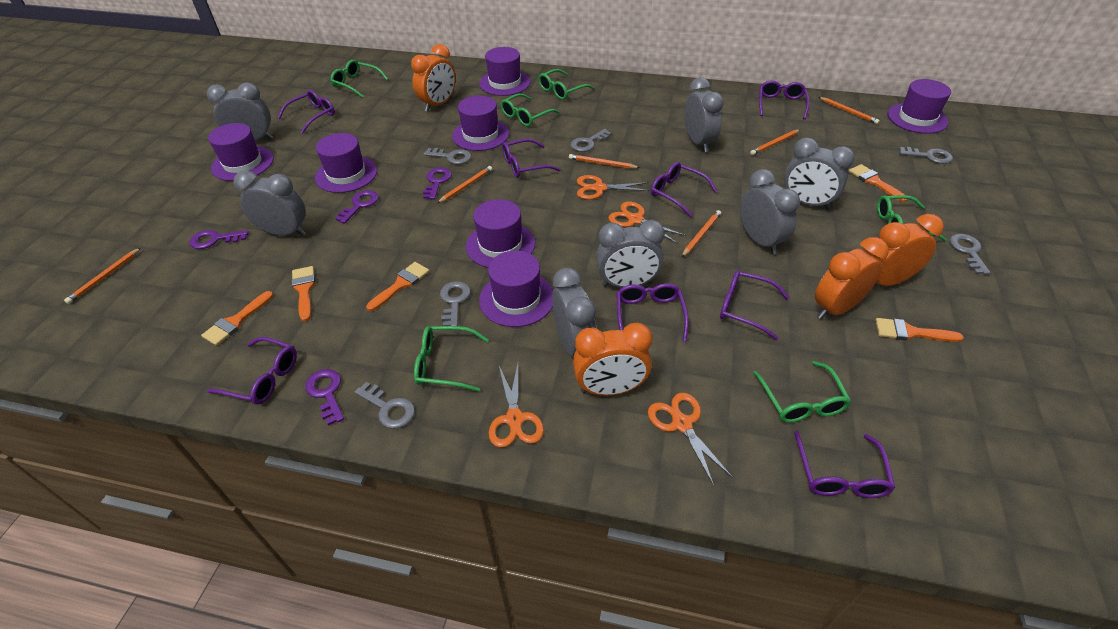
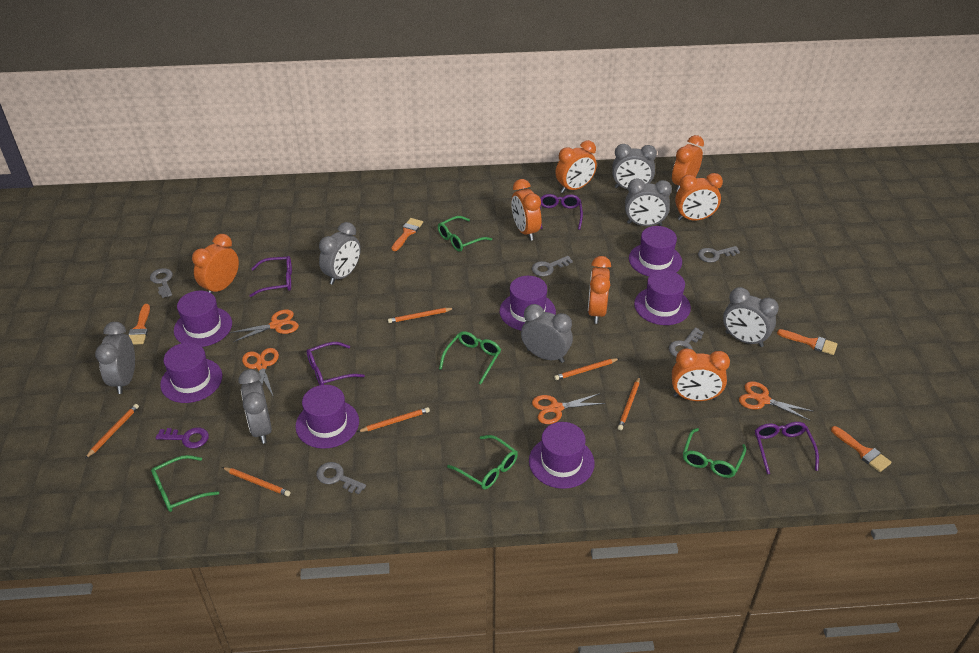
green glasses: 6 -> 5
grey key: 6 -> 5
orange brush: 5 -> 4
orange clock: 4 -> 7
purple glasses: 8 -> 4
purple key: 4 -> 1

